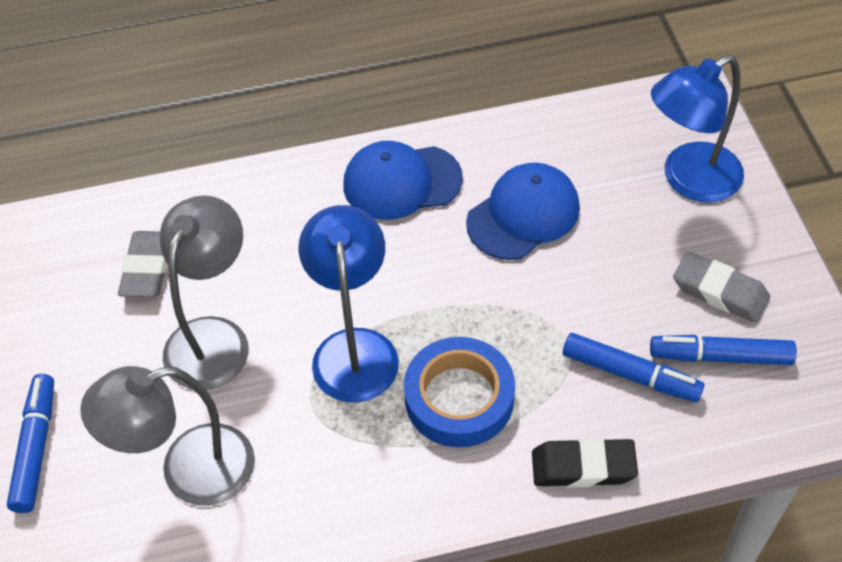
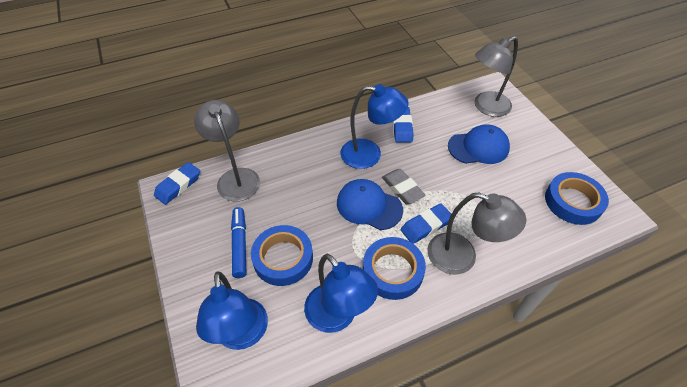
black eraser: 1 -> 0
blue eraser: 0 -> 3
blue lamp: 2 -> 3
blue marker: 3 -> 1
blue tape: 1 -> 3
grey eraser: 2 -> 1
grey lamp: 2 -> 3

